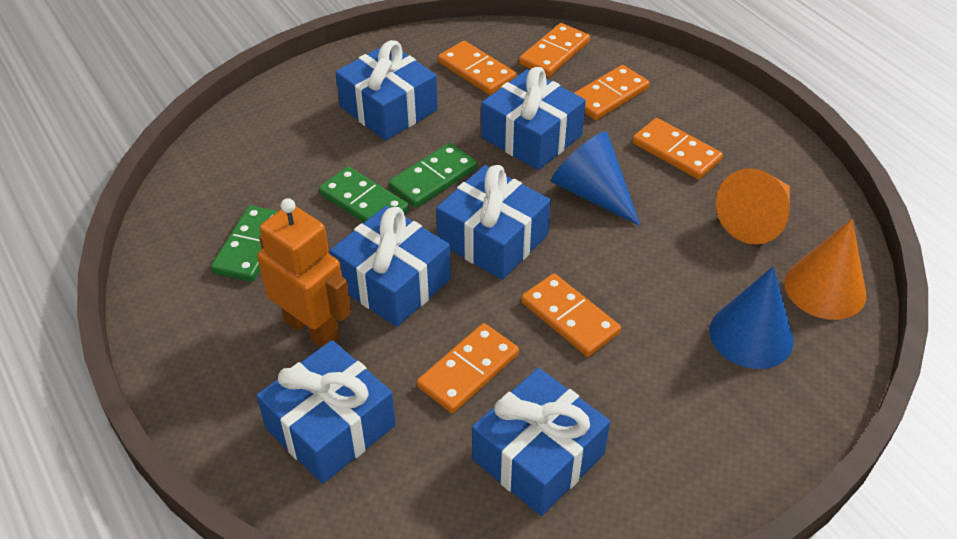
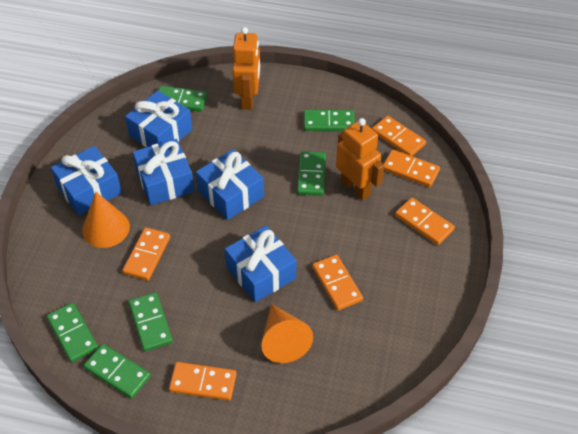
blue cone: 2 -> 0
blue gift: 6 -> 5
green domino: 3 -> 6
orange robot: 1 -> 2

